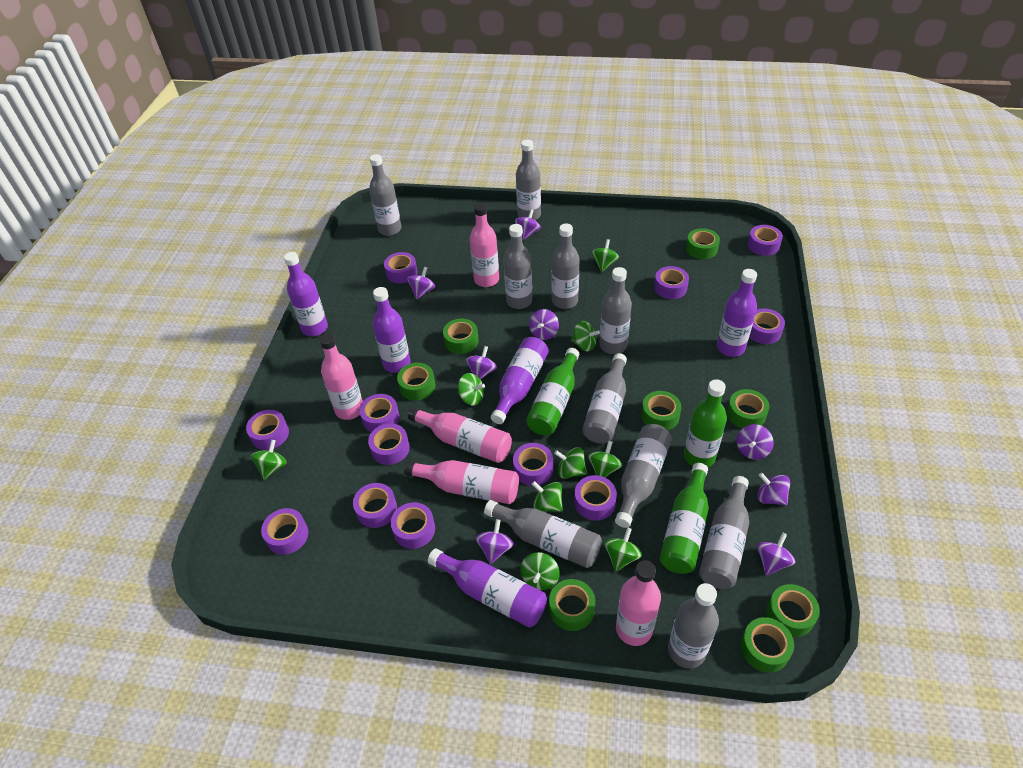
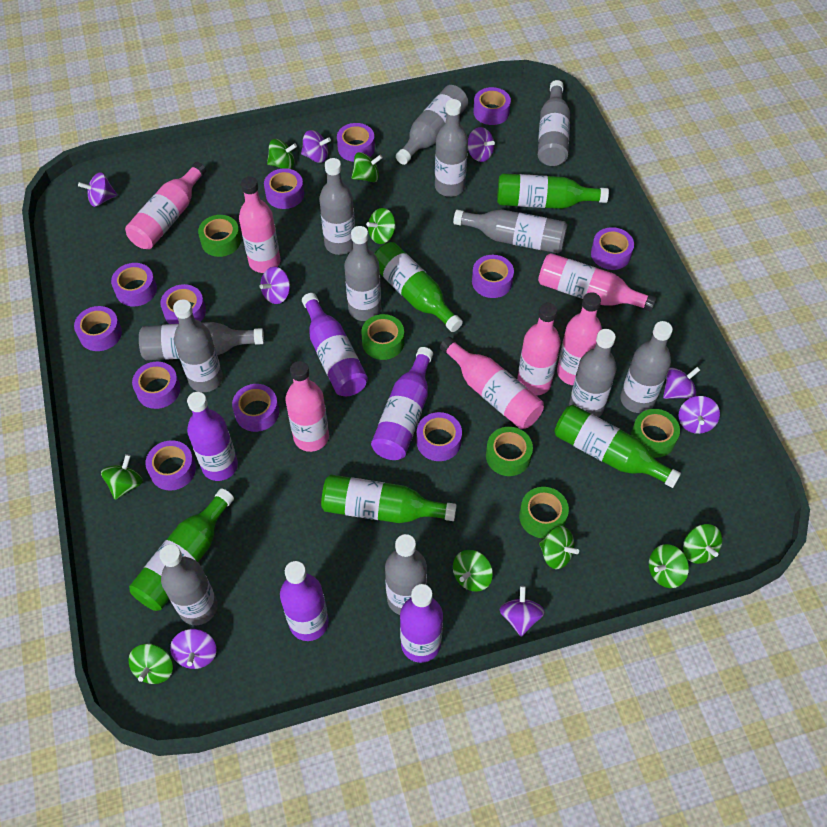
green bottle: 3 -> 5
green tape: 8 -> 5
grey bottle: 10 -> 12
pink bottle: 5 -> 7

